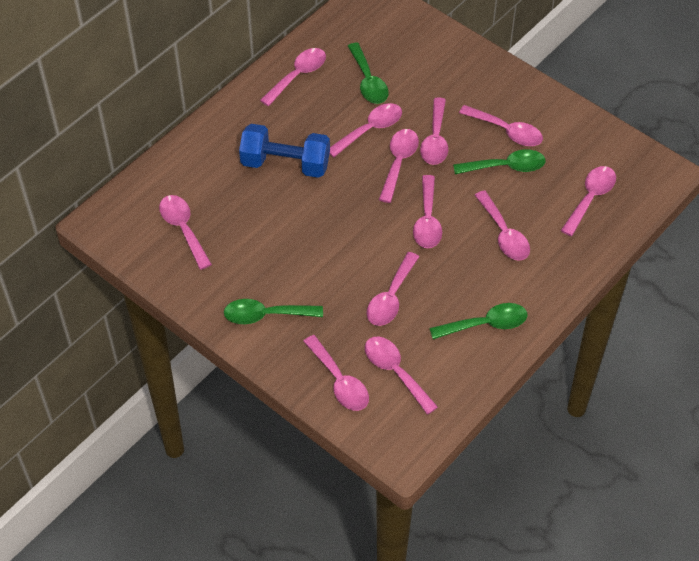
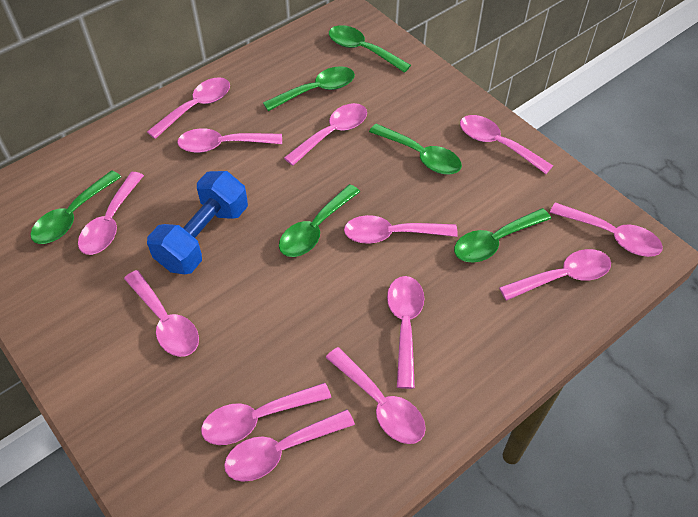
green spoon: 4 -> 6
pink spoon: 12 -> 13

